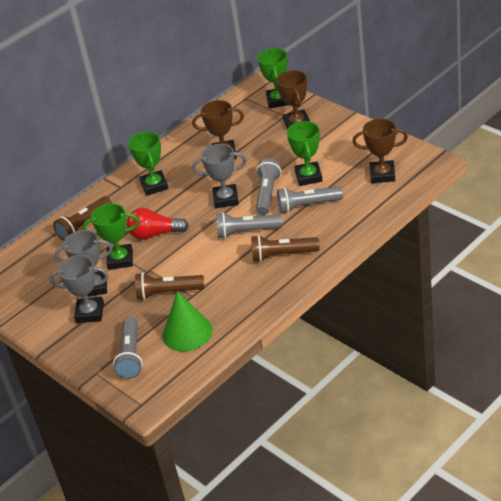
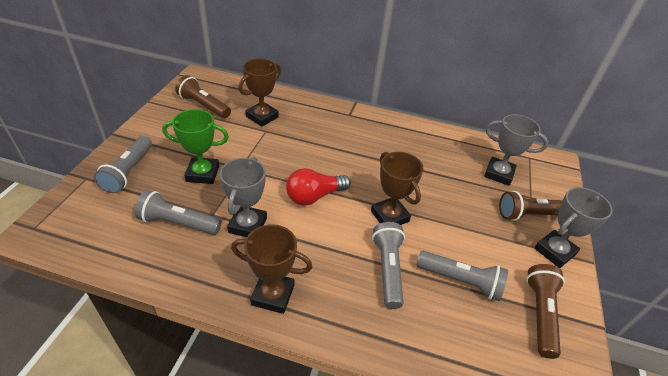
green cone: 1 -> 0
green trophy: 4 -> 1

